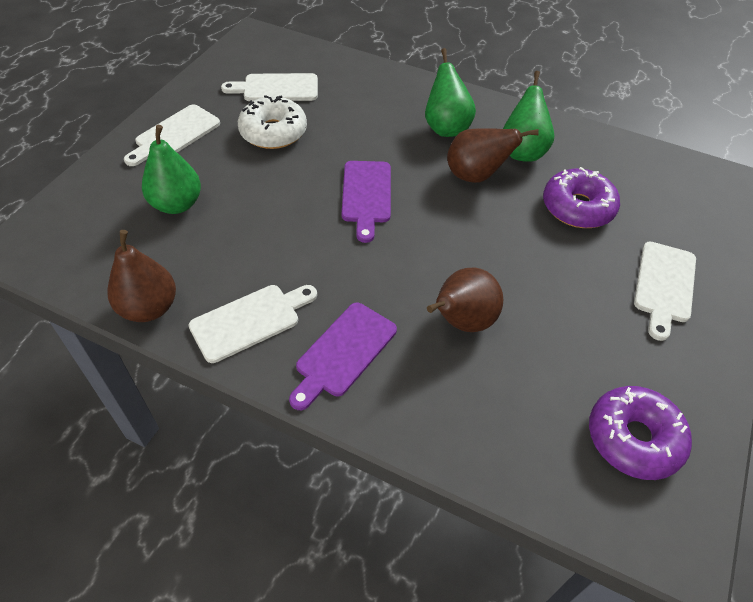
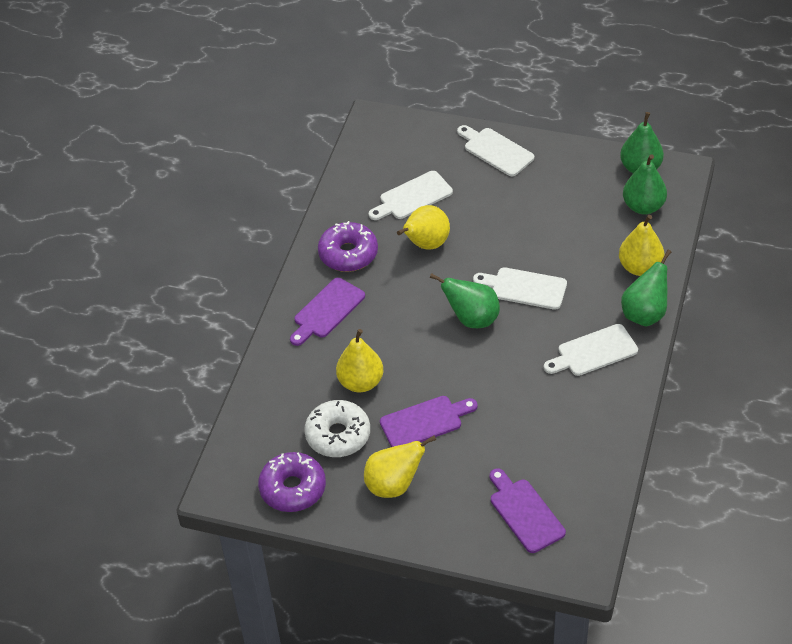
brown pear: 3 -> 0
green pear: 3 -> 4
purple cutting board: 2 -> 3
yellow pear: 0 -> 4

